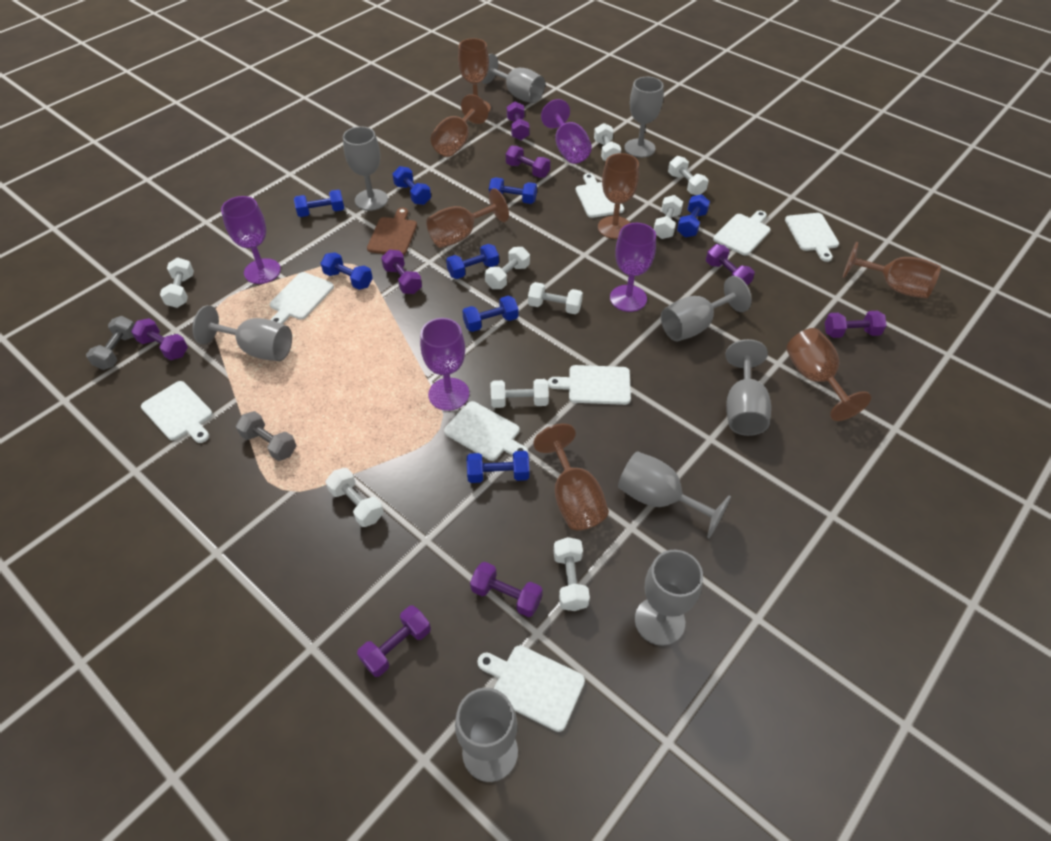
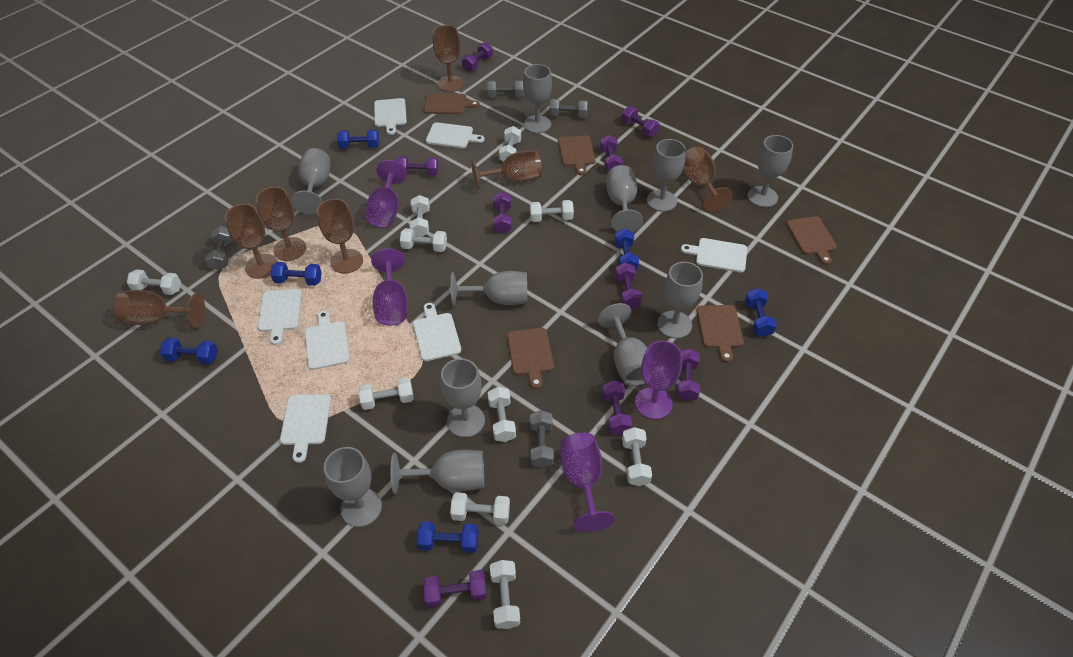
blue dumbbell: 8 -> 6
brown cutting board: 1 -> 5
grey dumbbell: 2 -> 4
grey goblet: 9 -> 11
purple dumbbell: 8 -> 9
white cutting board: 8 -> 7
white dumbbell: 9 -> 10

